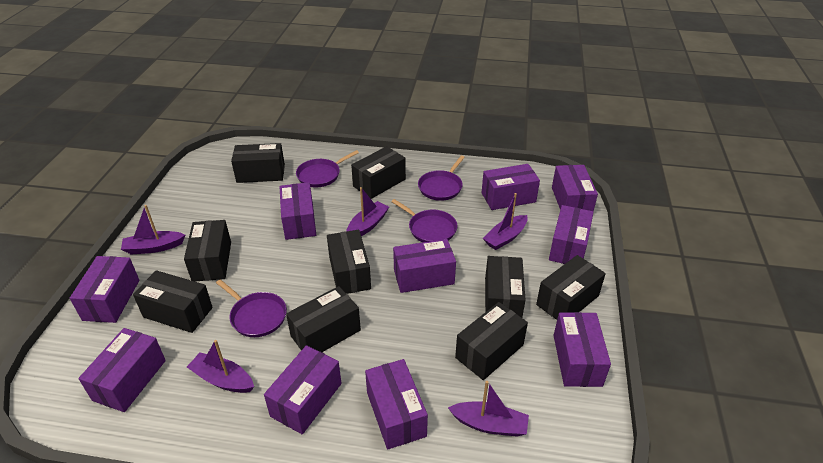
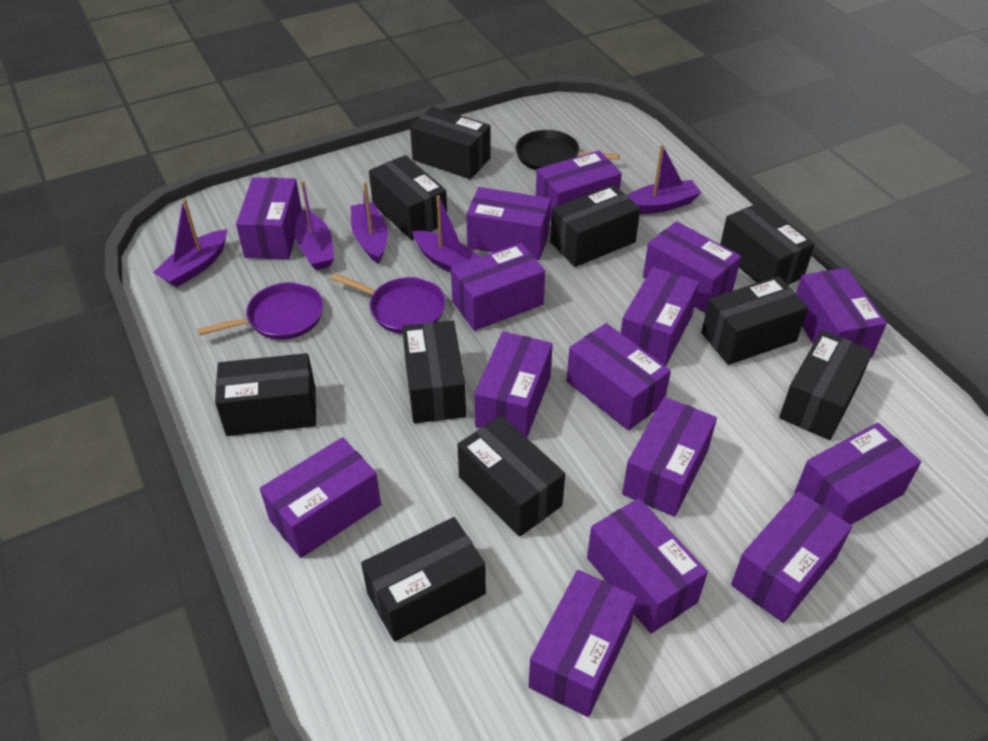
black box: 9 -> 10
black pan: 0 -> 1
purple box: 10 -> 15
purple pan: 4 -> 2

